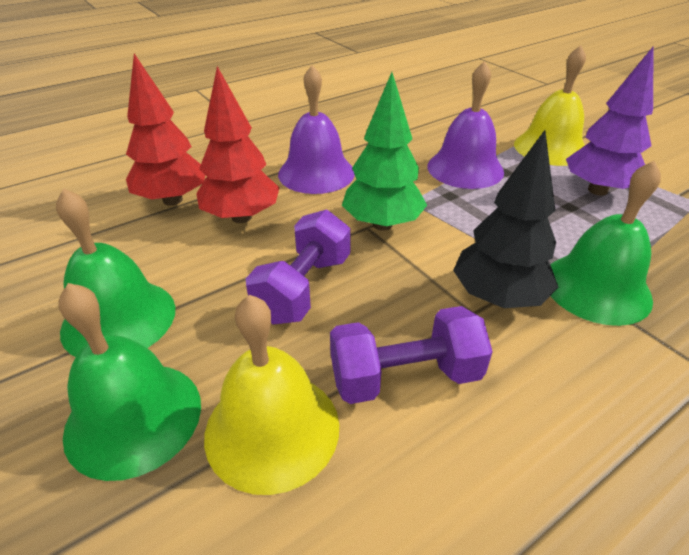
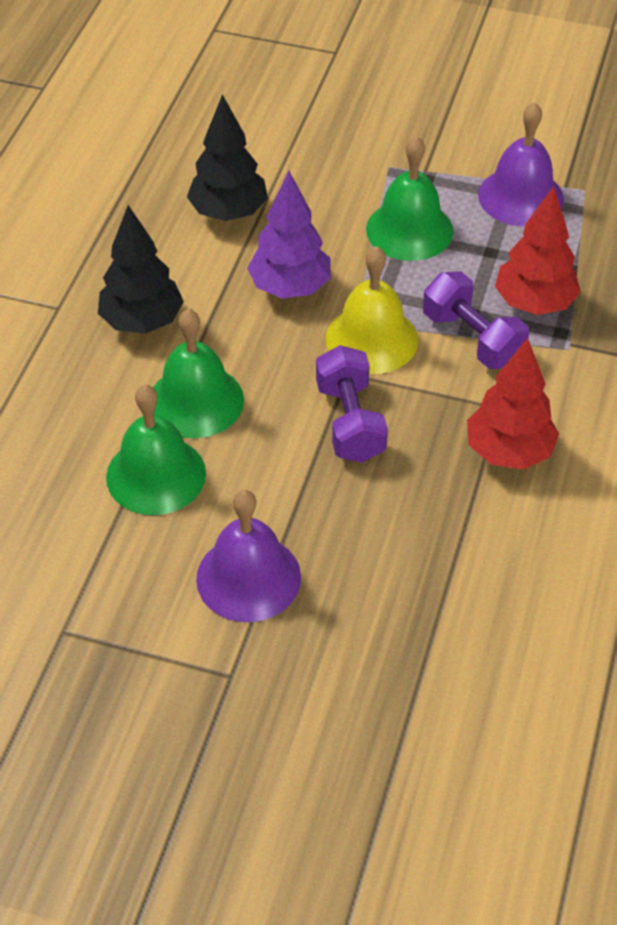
black tree: 1 -> 2
green tree: 1 -> 0
yellow bell: 2 -> 1

